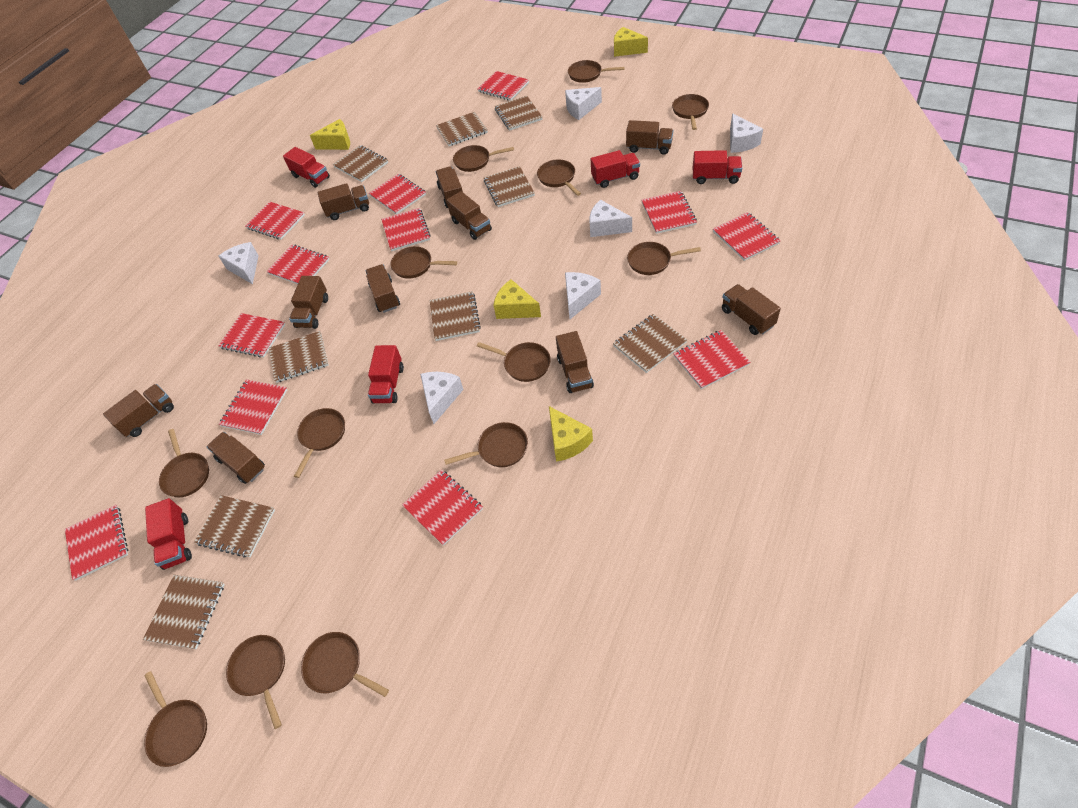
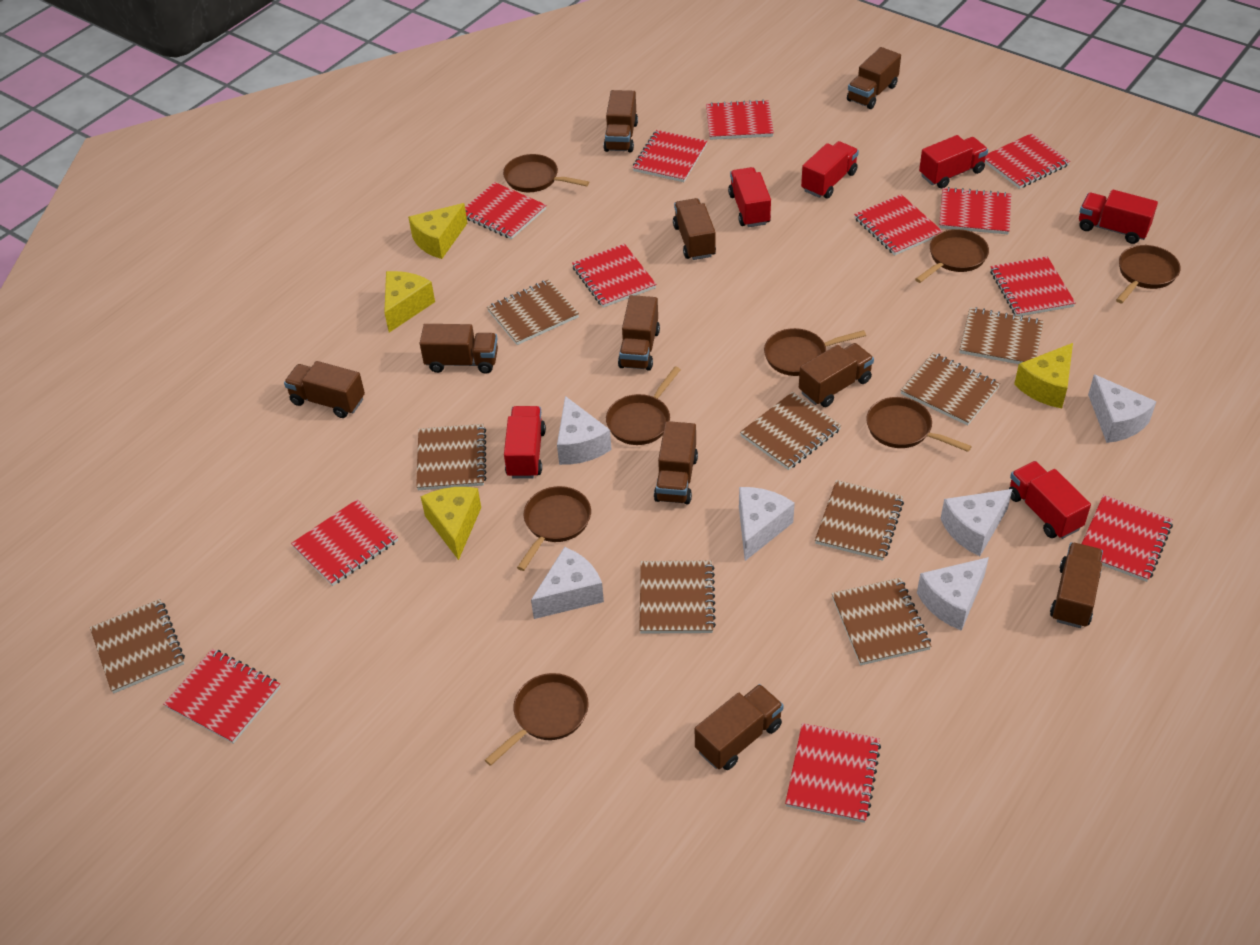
brown pan: 13 -> 8
red truck: 5 -> 6

